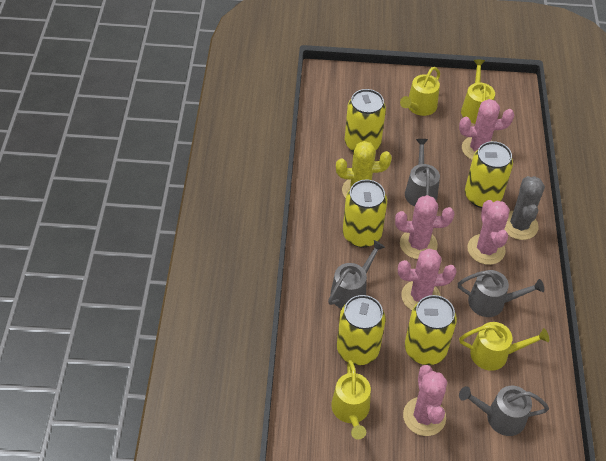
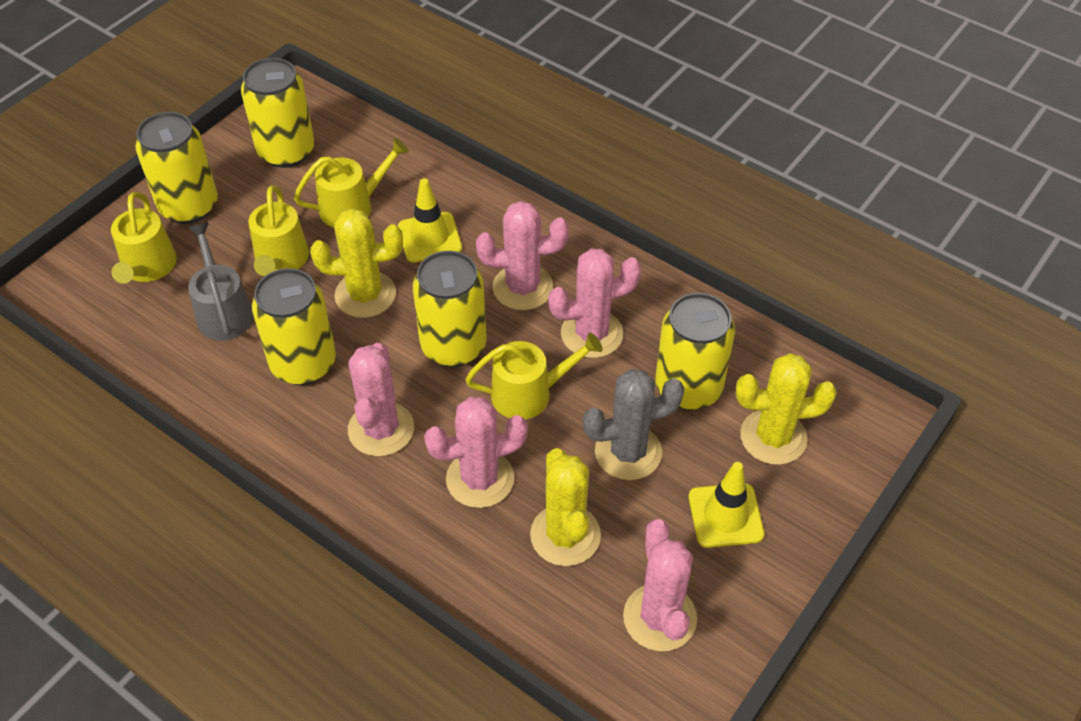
grey watering can: 4 -> 1
yellow cactus: 1 -> 3
yellow traffic cone: 0 -> 2

